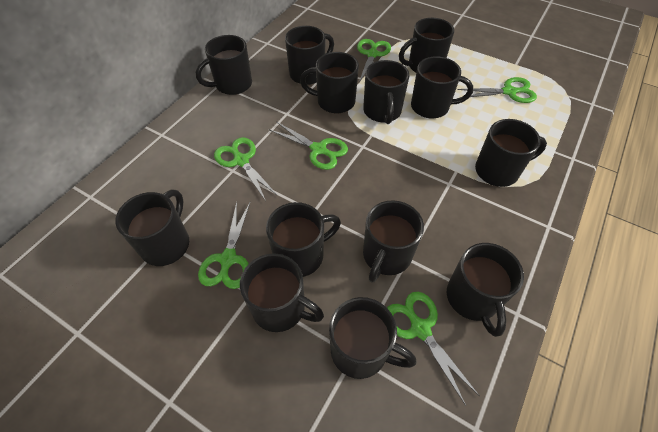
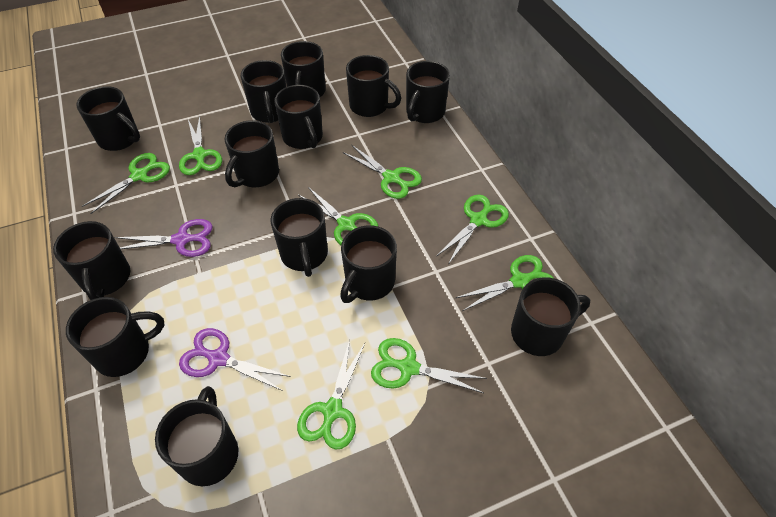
green scissors: 6 -> 8
purple scissors: 0 -> 2

